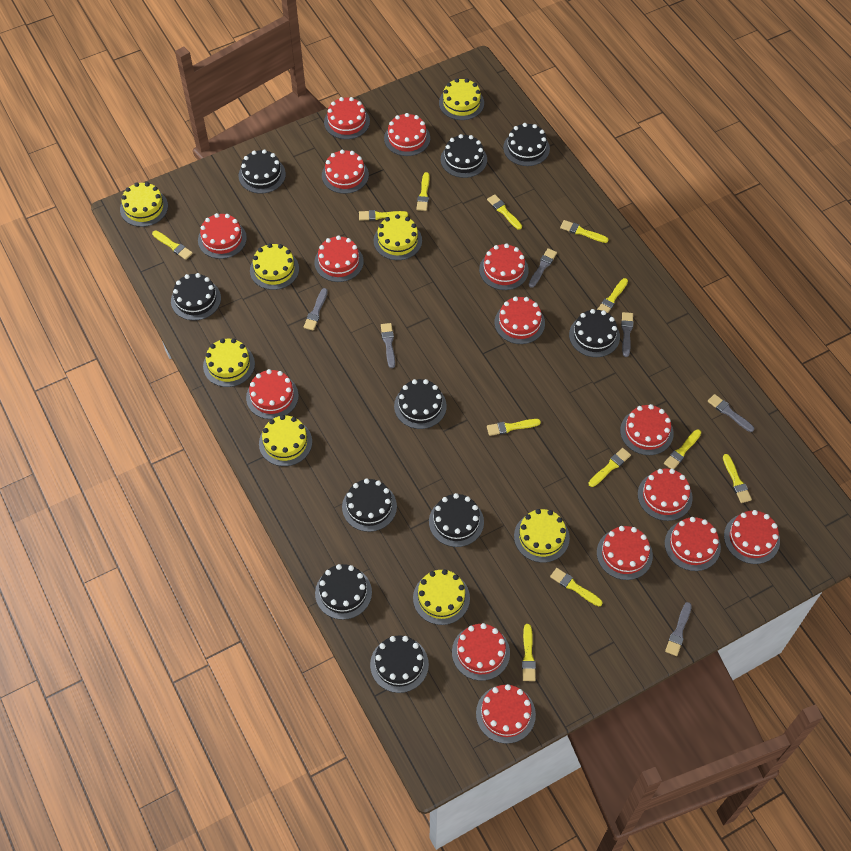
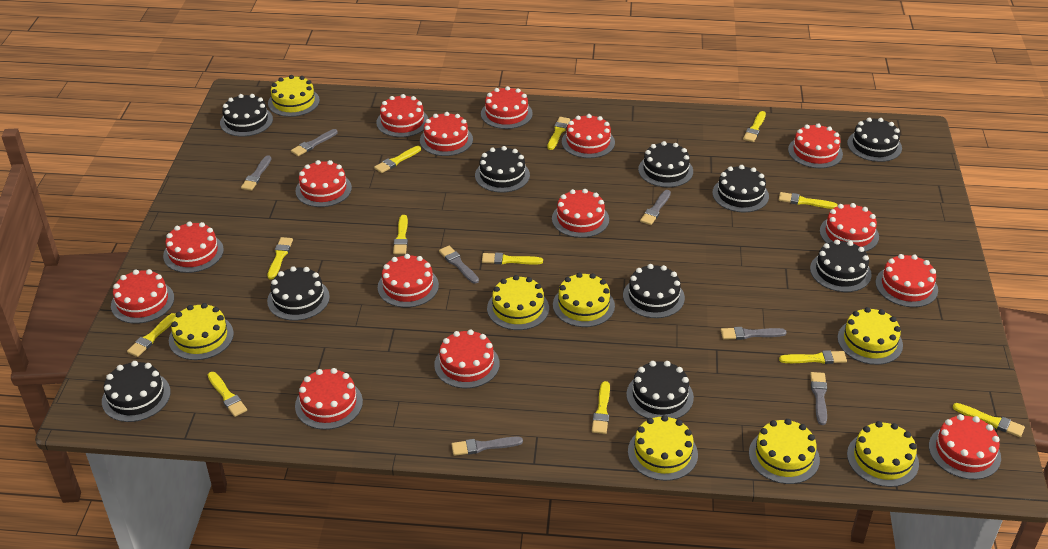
grey brush: 6 -> 7

